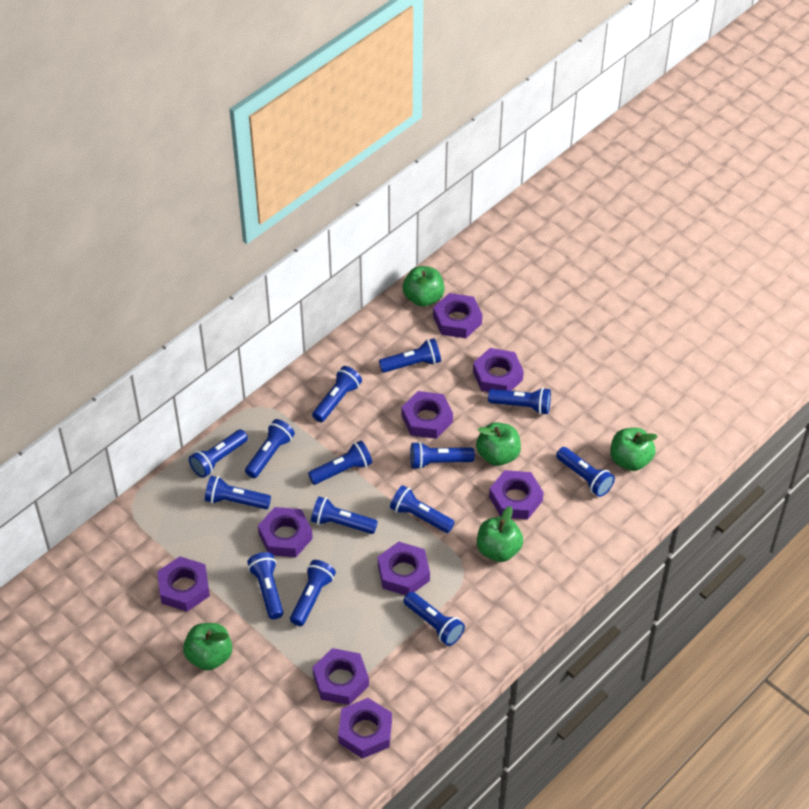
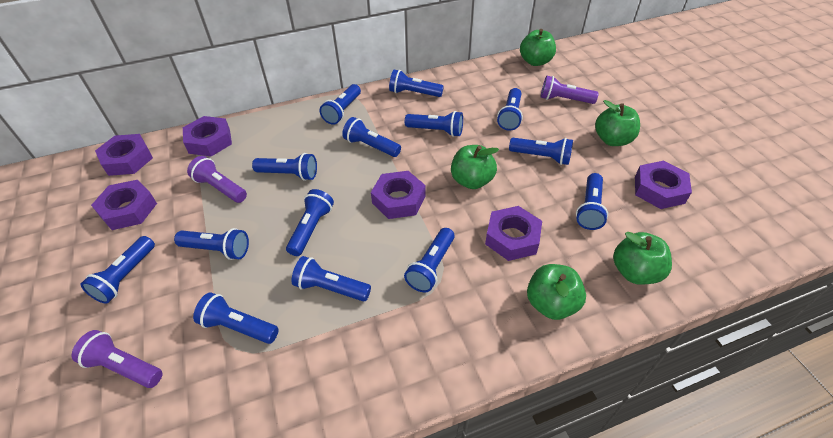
purple flashlight: 0 -> 3
purple nut: 9 -> 6

